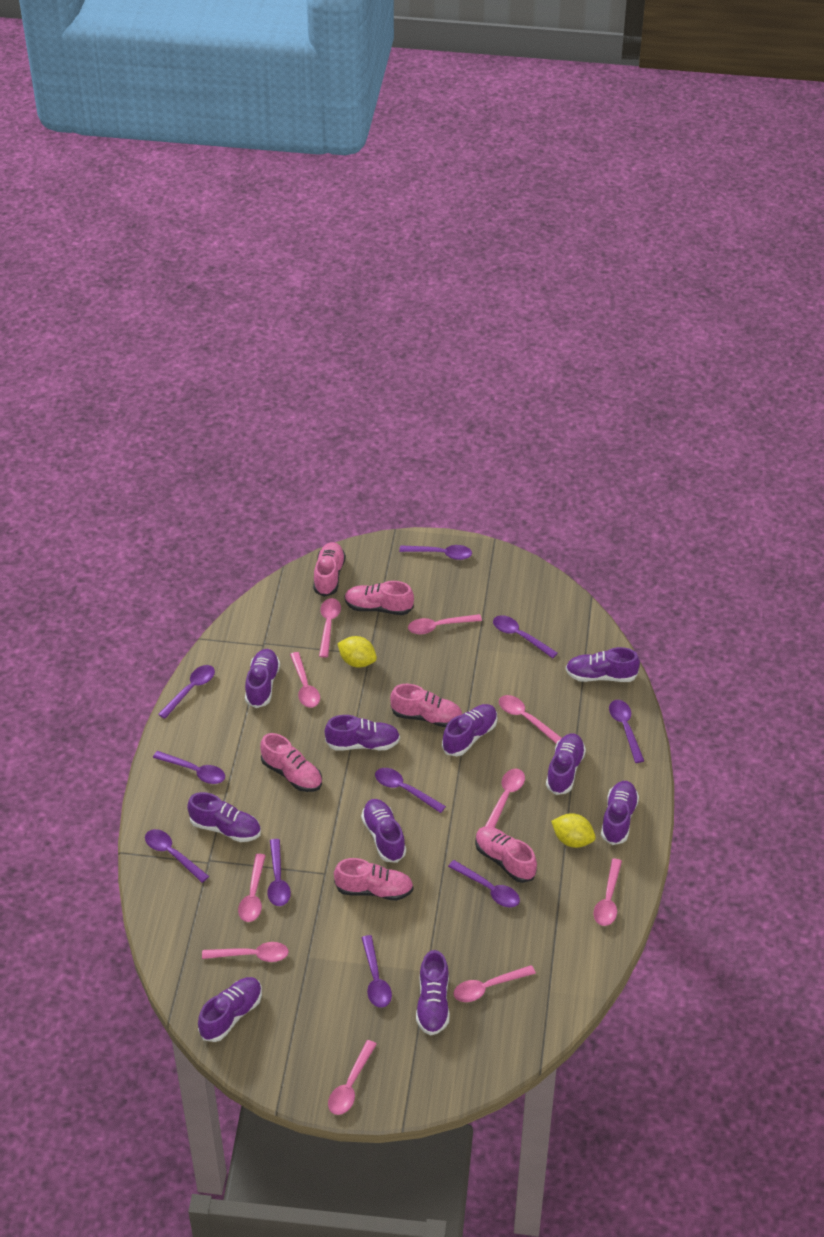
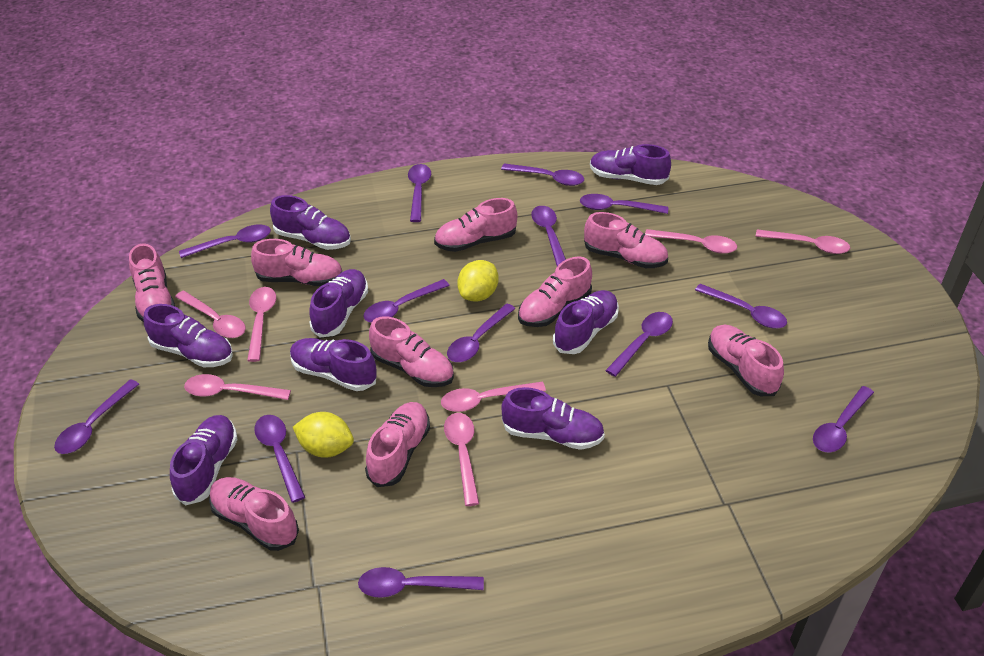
pink shoe: 6 -> 9
pink spoon: 10 -> 7
purple shoe: 10 -> 8
purple spoon: 10 -> 13

